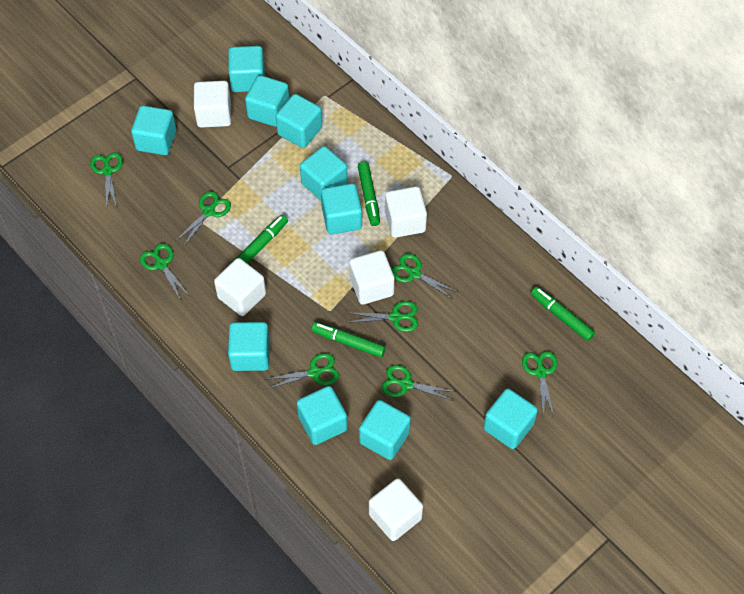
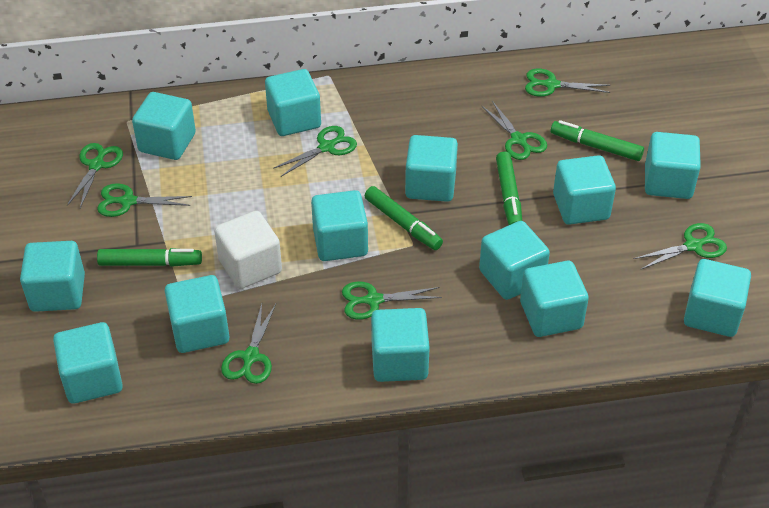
turquoise cube: 10 -> 13
white cube: 5 -> 1

